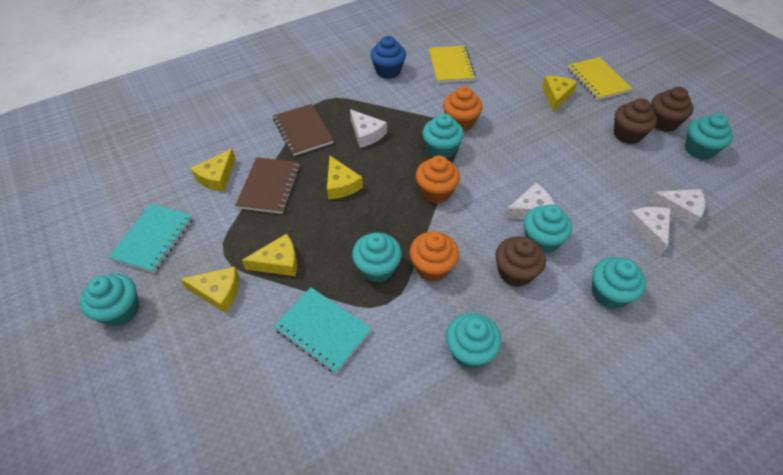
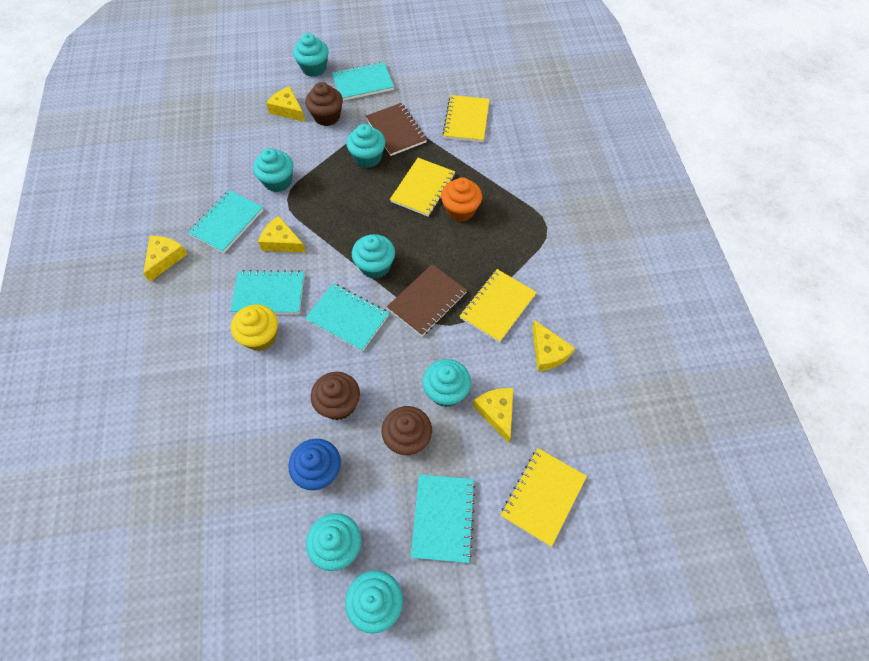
orange cupcake: 3 -> 1
turquoise notebook: 2 -> 5
white cheese: 4 -> 0
yellow cupcake: 0 -> 1
yellow notebook: 2 -> 4

